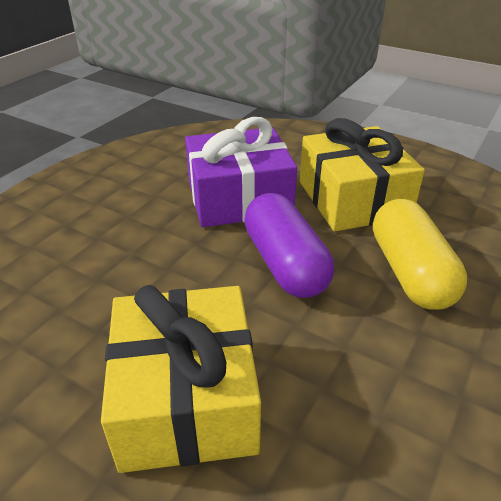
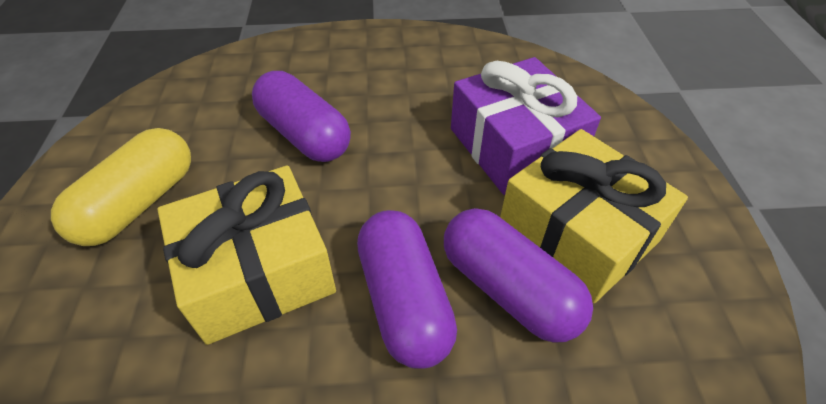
purple capsule: 1 -> 3

